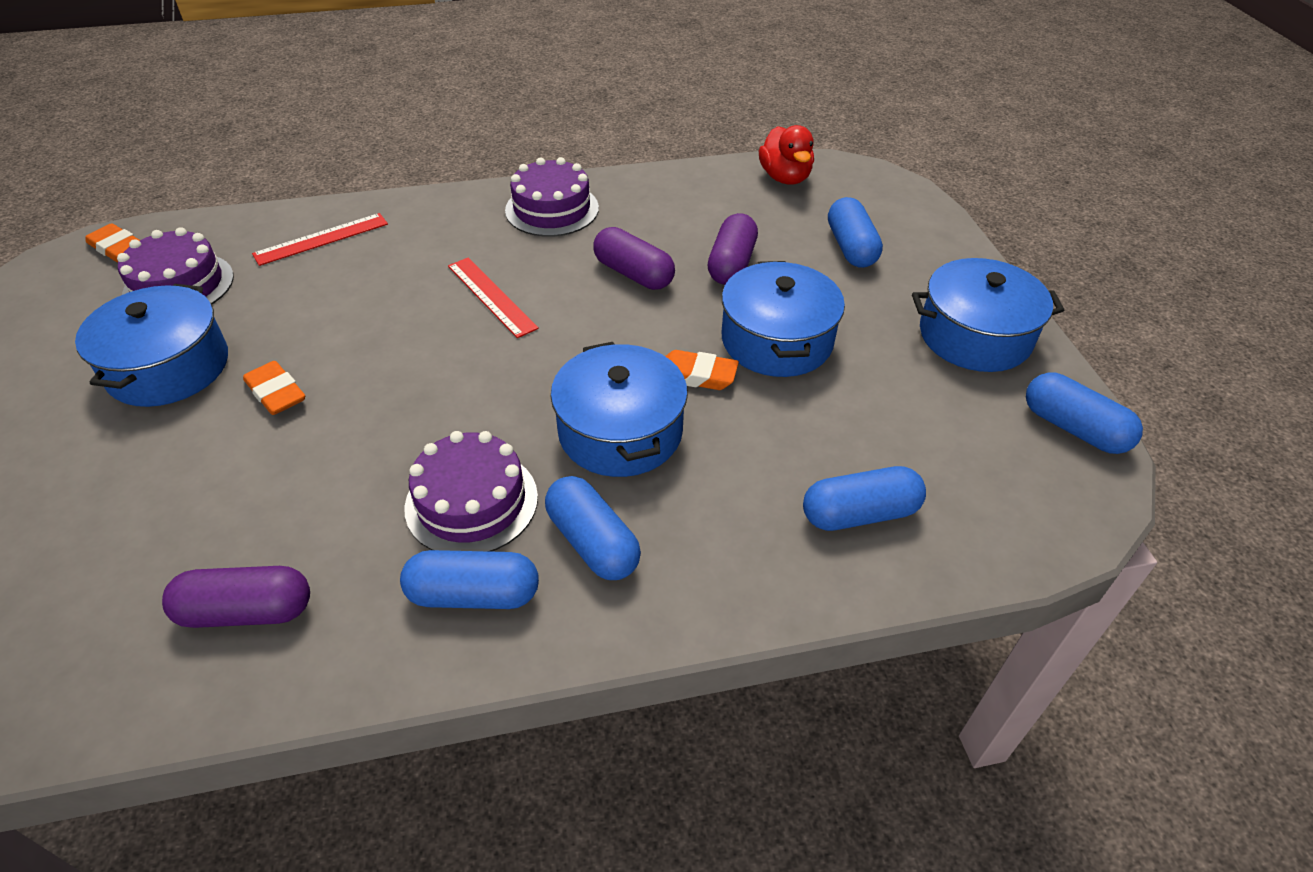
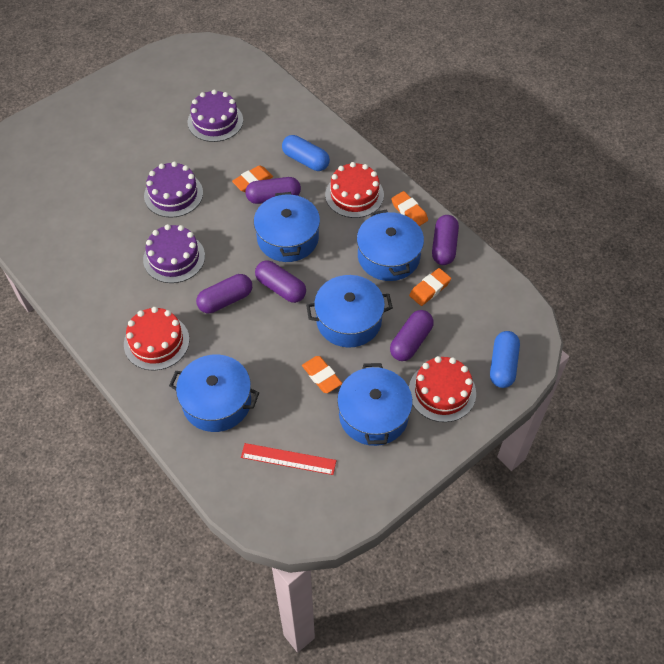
blue capsule: 5 -> 2
blue pot: 4 -> 5
orange eraser: 3 -> 4
purple capsule: 3 -> 5
red cake: 0 -> 3
red duck: 1 -> 0
red ruler: 2 -> 1

